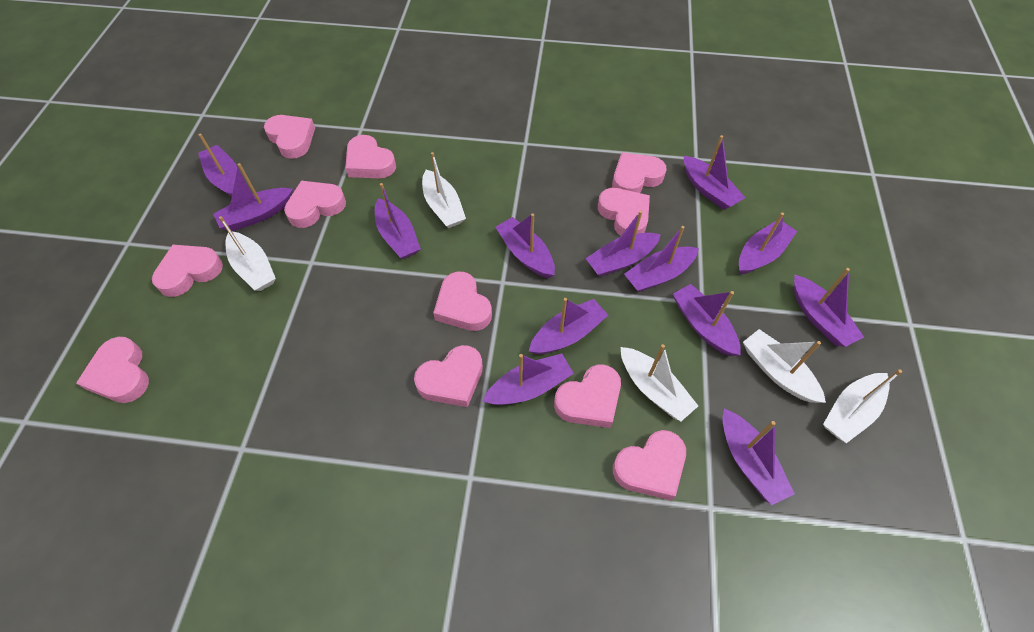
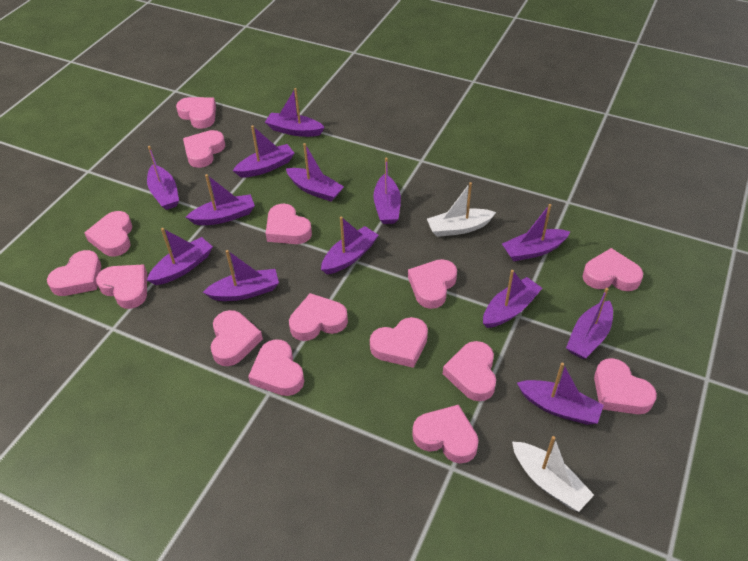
pink heart: 11 -> 15
white boat: 5 -> 2

